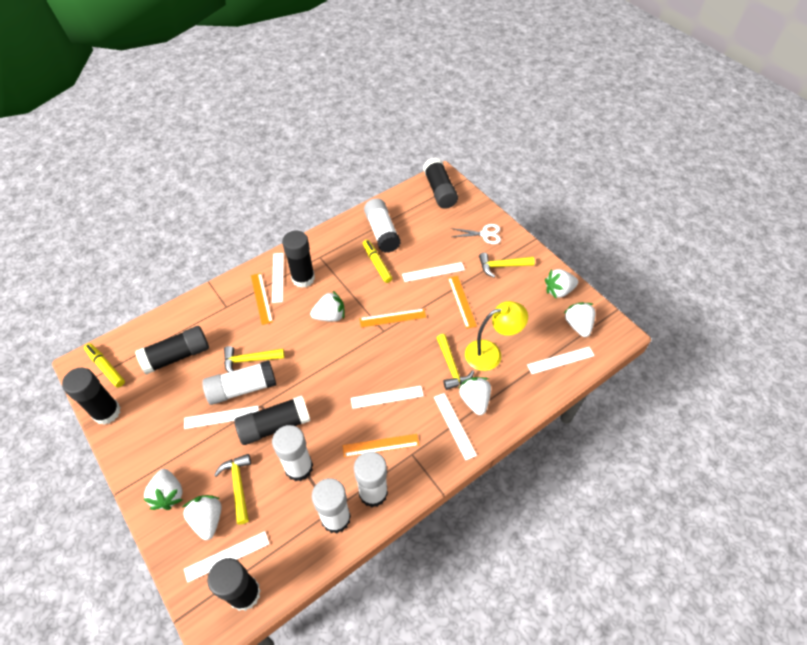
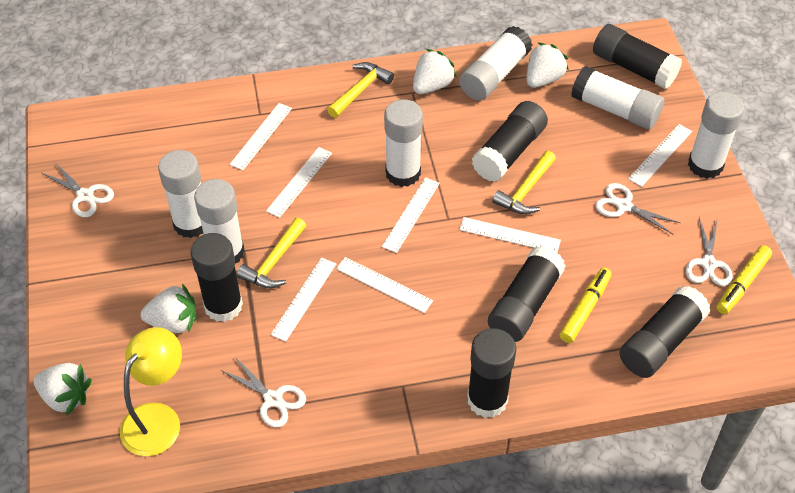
orange ruler: 4 -> 0
white glue stick: 5 -> 6
white scissors: 1 -> 4
white strawberry: 6 -> 4
yellow hammer: 4 -> 3

